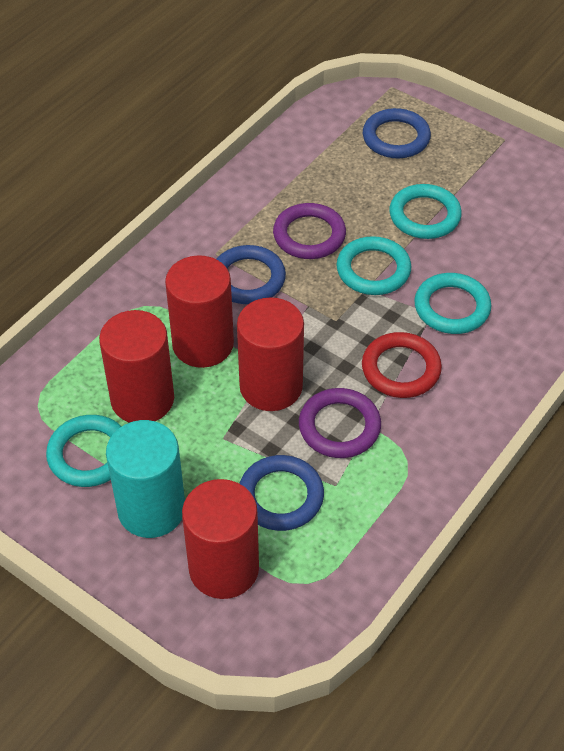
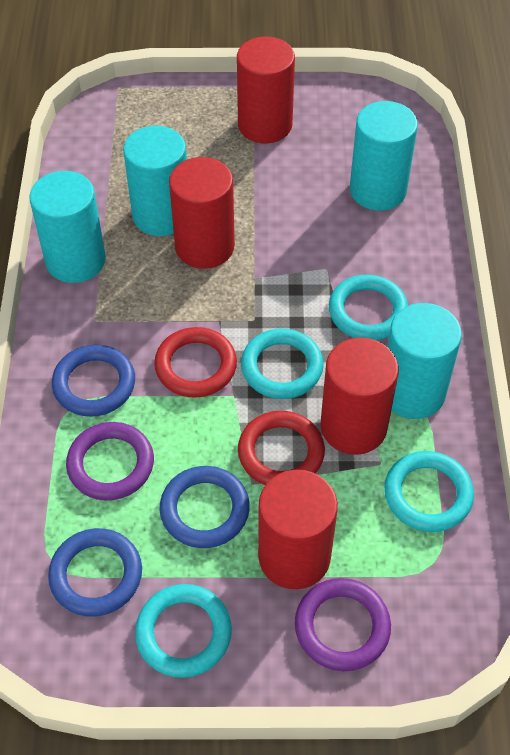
red ring: 1 -> 2
turquoise cylinder: 1 -> 4

